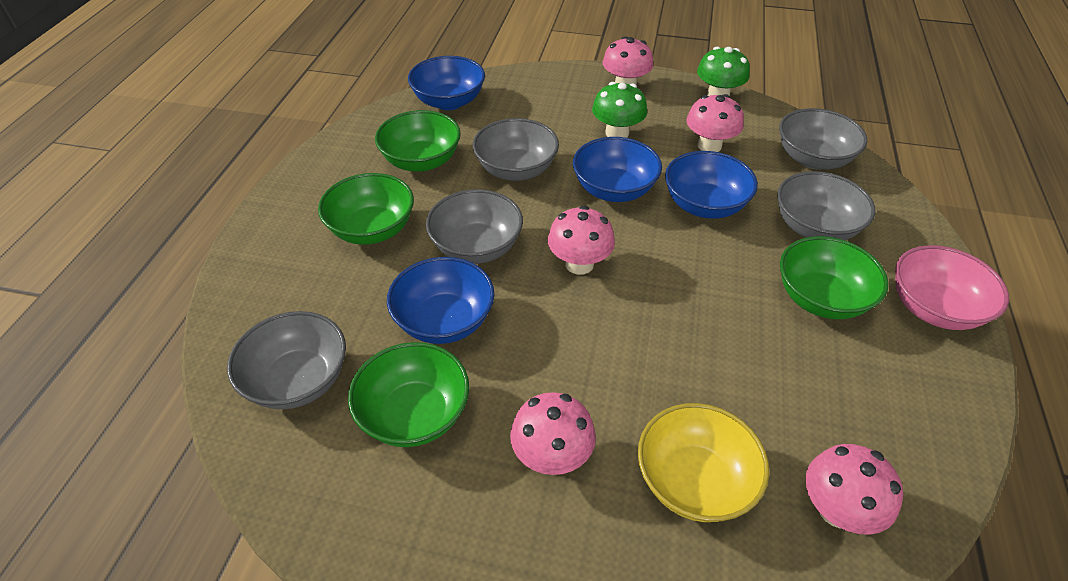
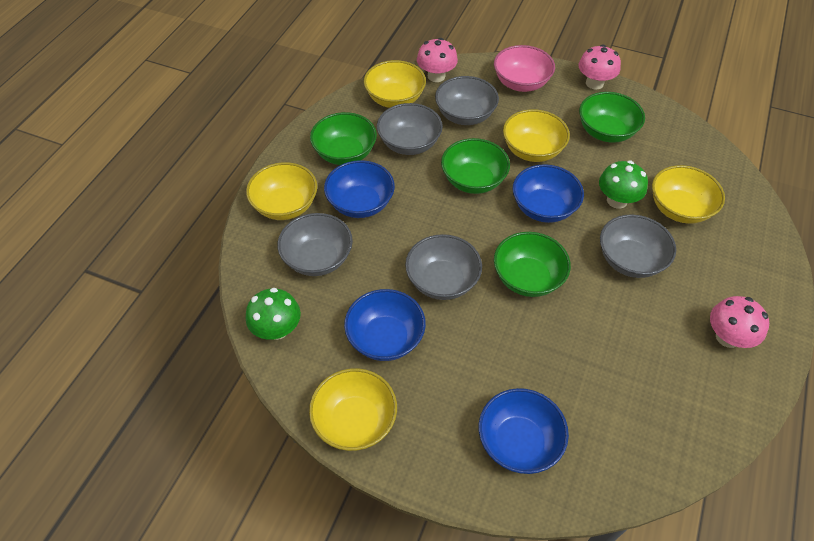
pink mushroom: 5 -> 3
yellow bowl: 1 -> 5

